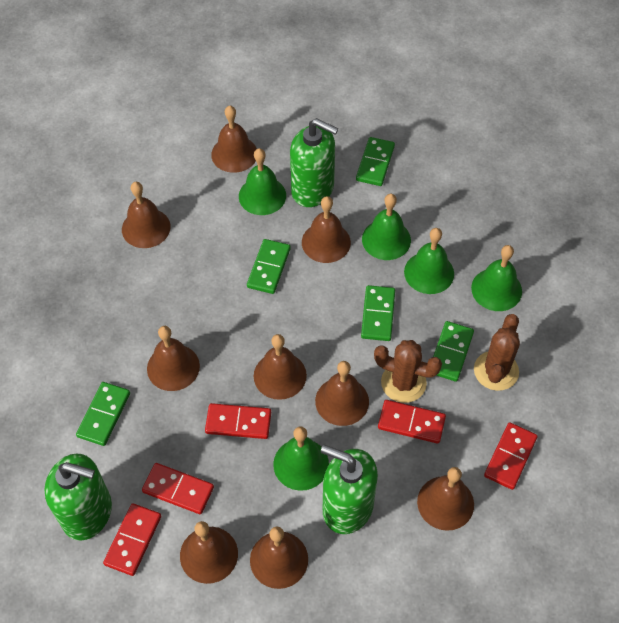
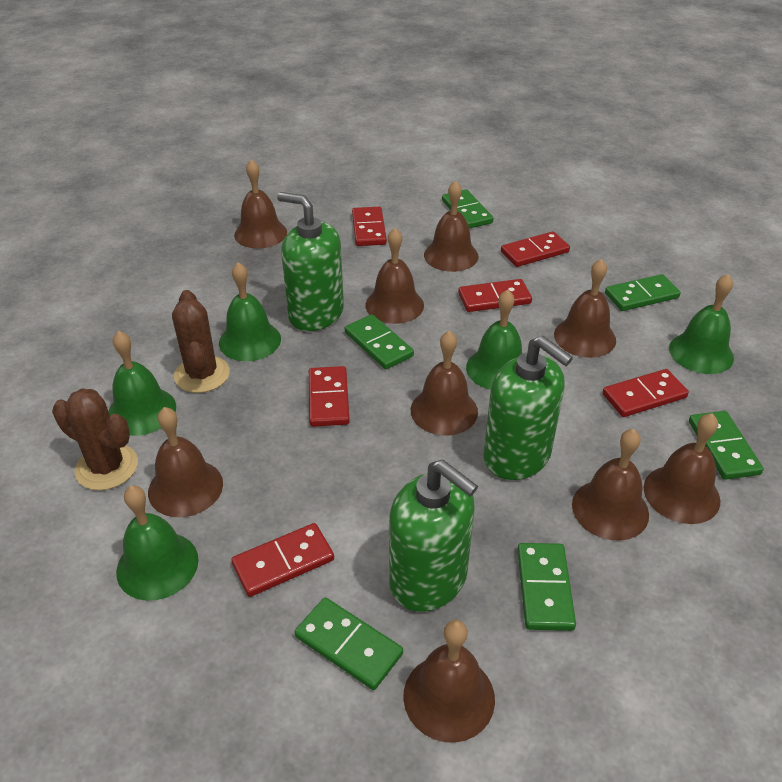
green domino: 5 -> 6
red domino: 5 -> 6

